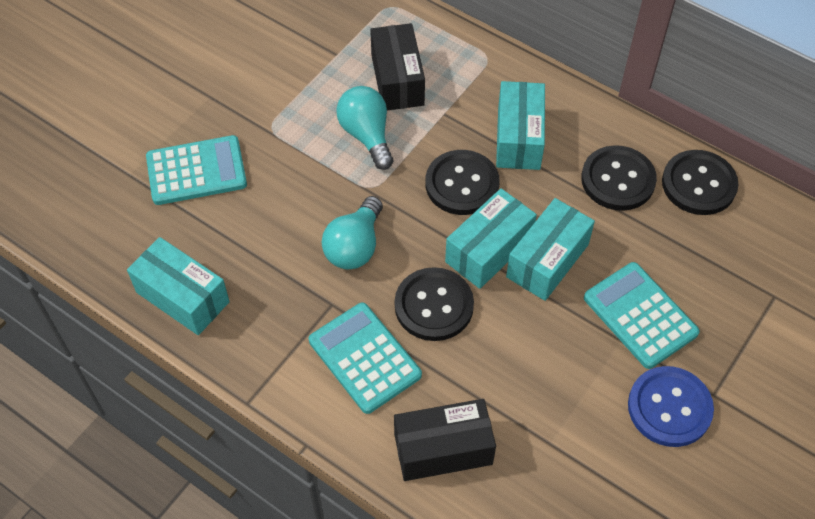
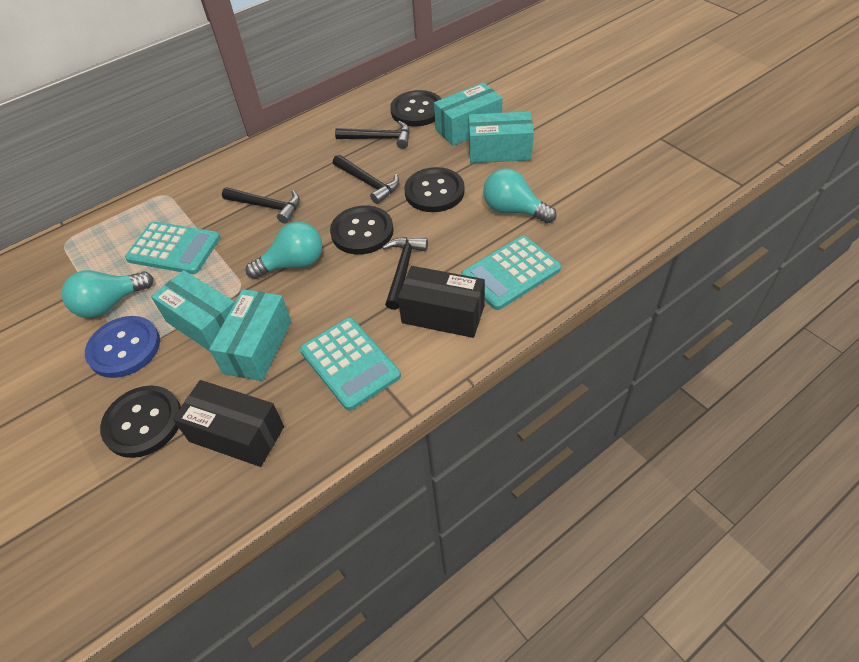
black hammer: 0 -> 4
turquoise light bulb: 2 -> 3

